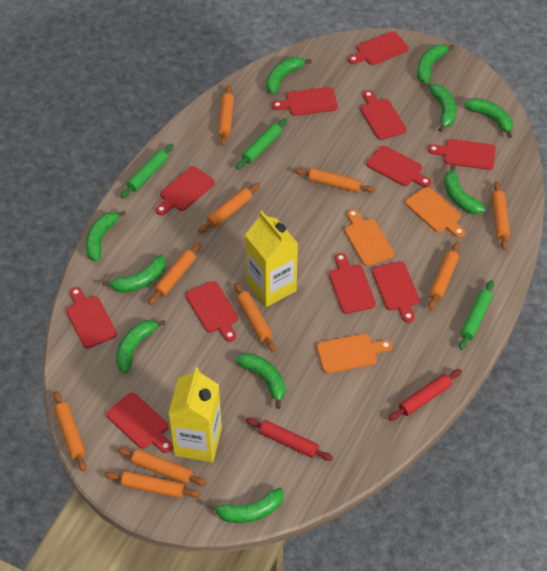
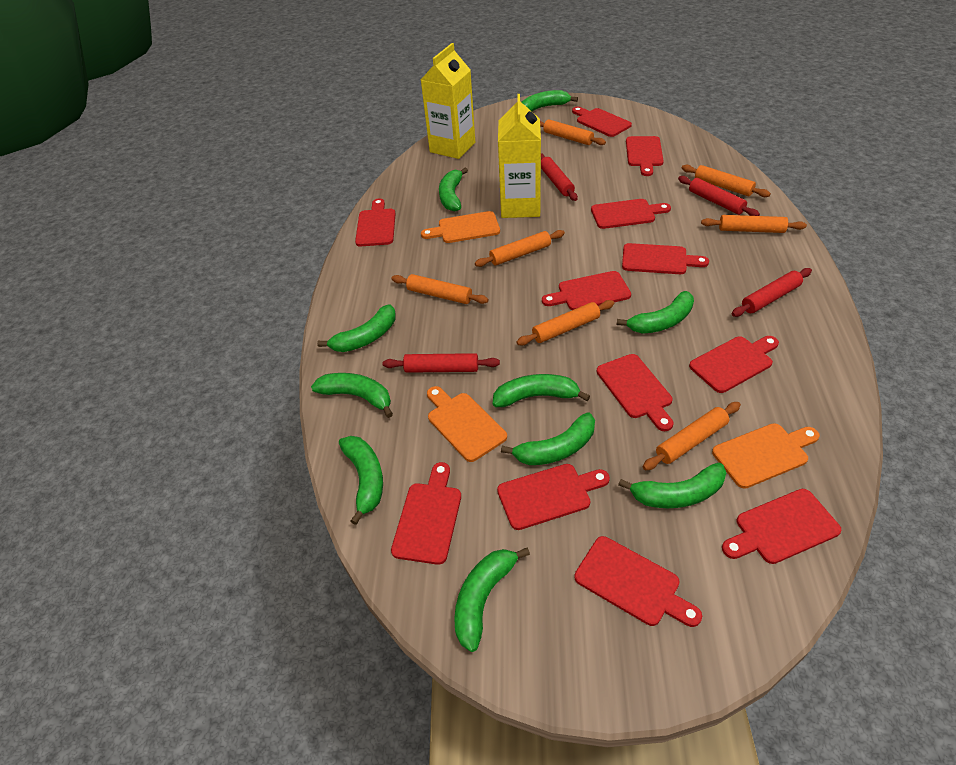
green rolling pin: 3 -> 0
orange rolling pin: 10 -> 7
red cutting board: 11 -> 12
red rolling pin: 2 -> 4

